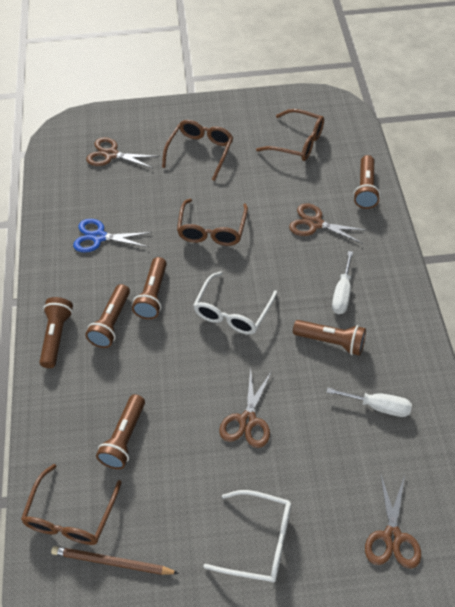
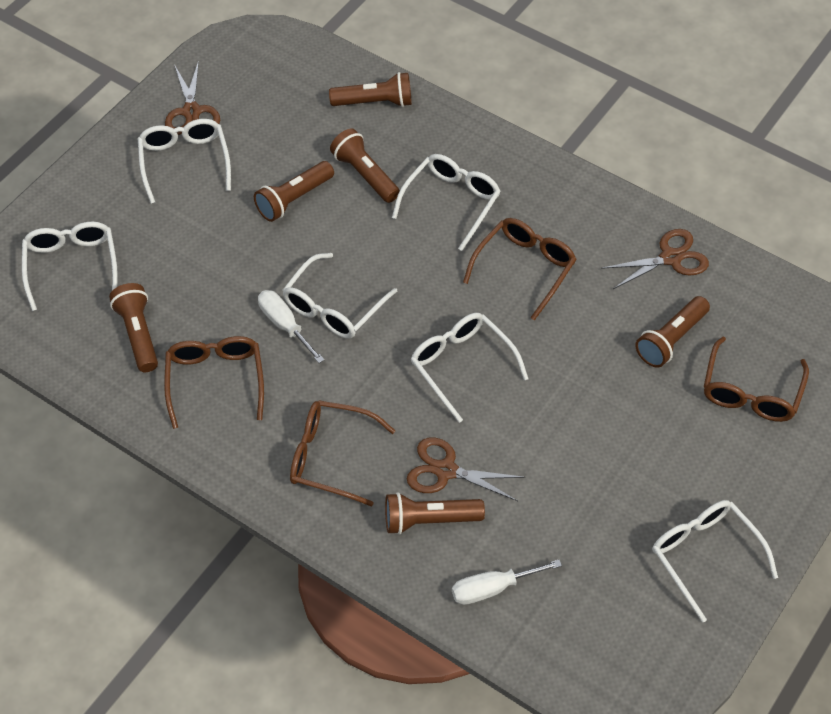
blue scissors: 1 -> 0
brown pencil: 1 -> 0
brown scissors: 4 -> 3
white glasses: 2 -> 6

